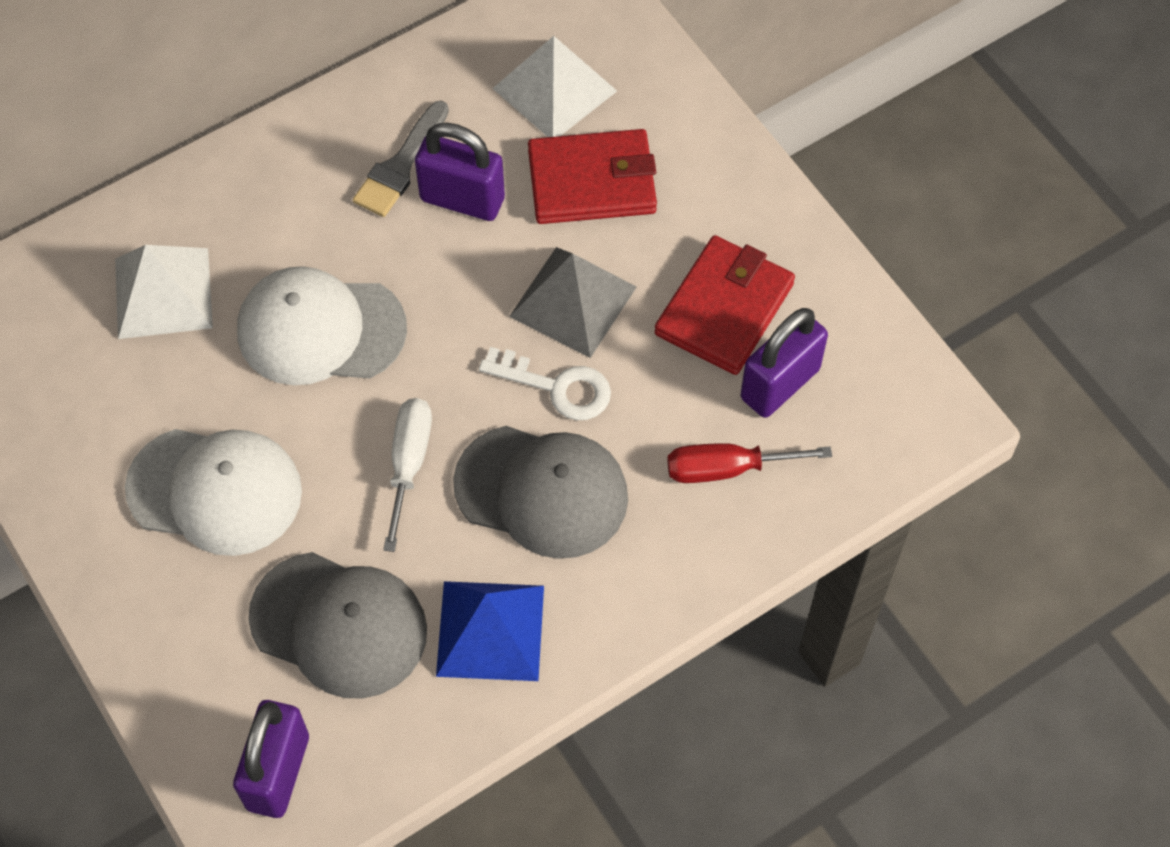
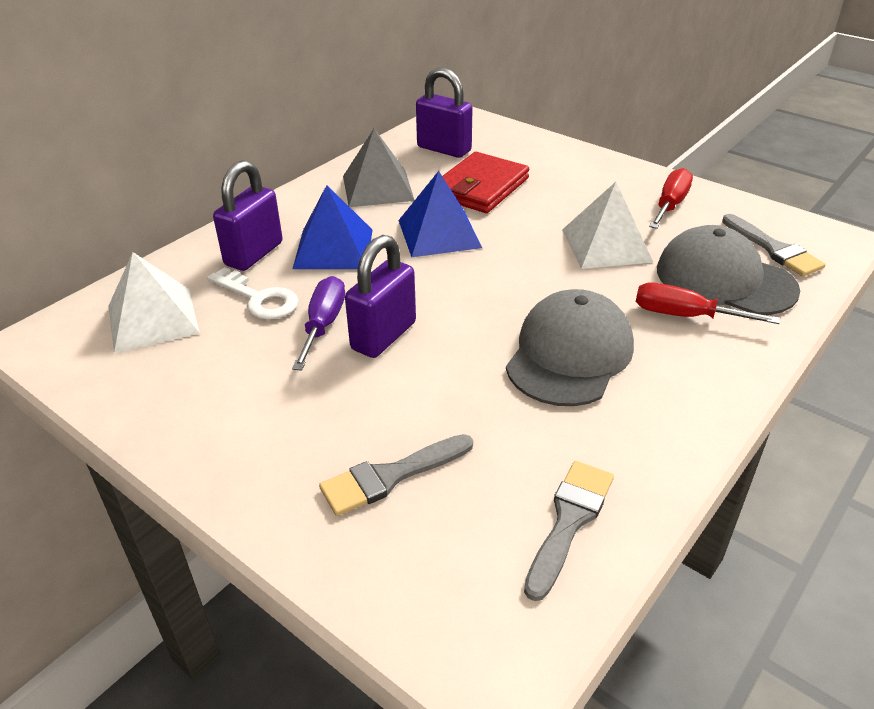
blue pyramid: 1 -> 2
grey brush: 1 -> 3
purple screwdriver: 0 -> 1
red screwdriver: 1 -> 2
red wallet: 2 -> 1
white cap: 2 -> 0
white screwdriver: 1 -> 0

